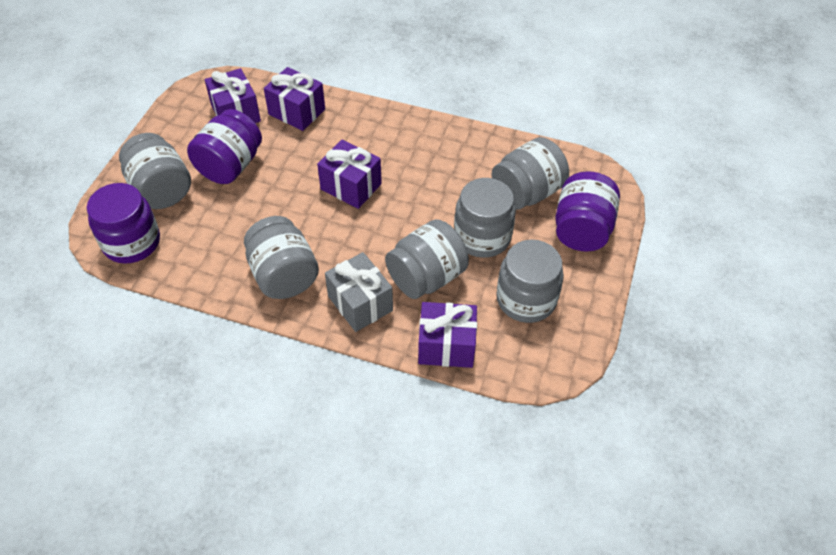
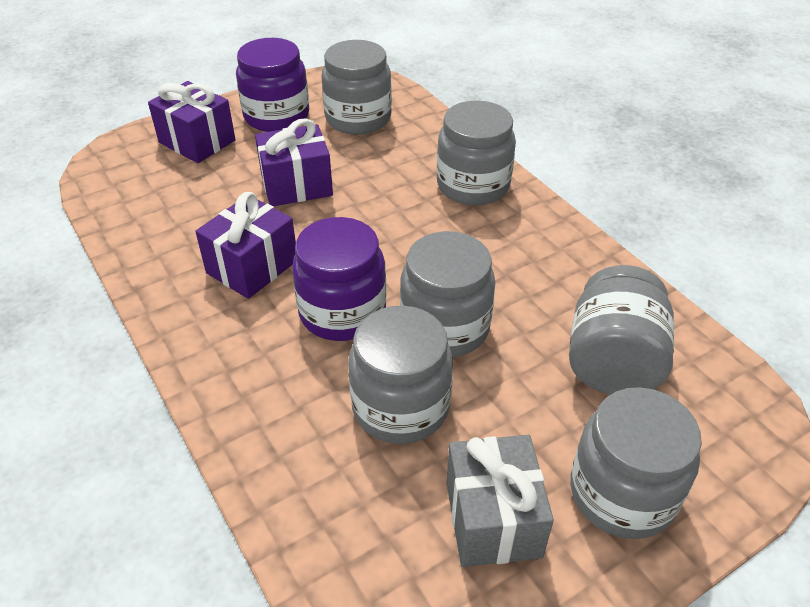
purple gift: 4 -> 3
purple jar: 3 -> 2

